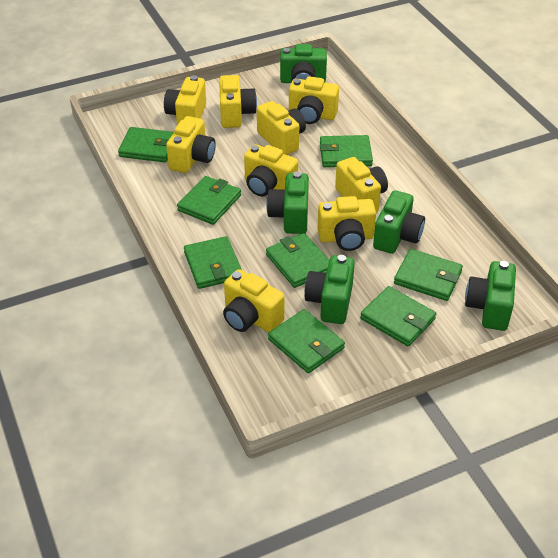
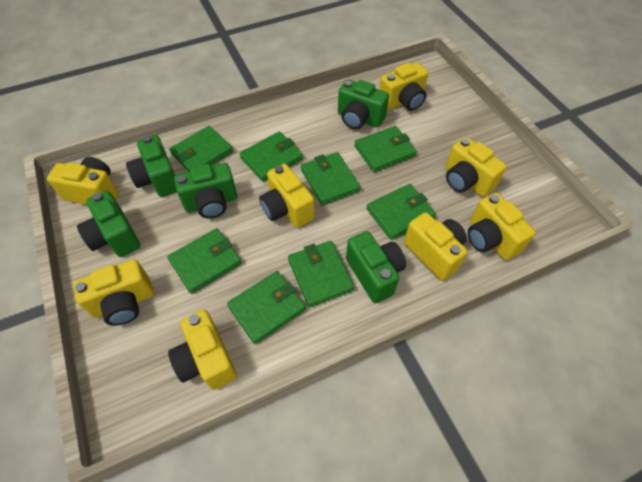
yellow camera: 9 -> 8

